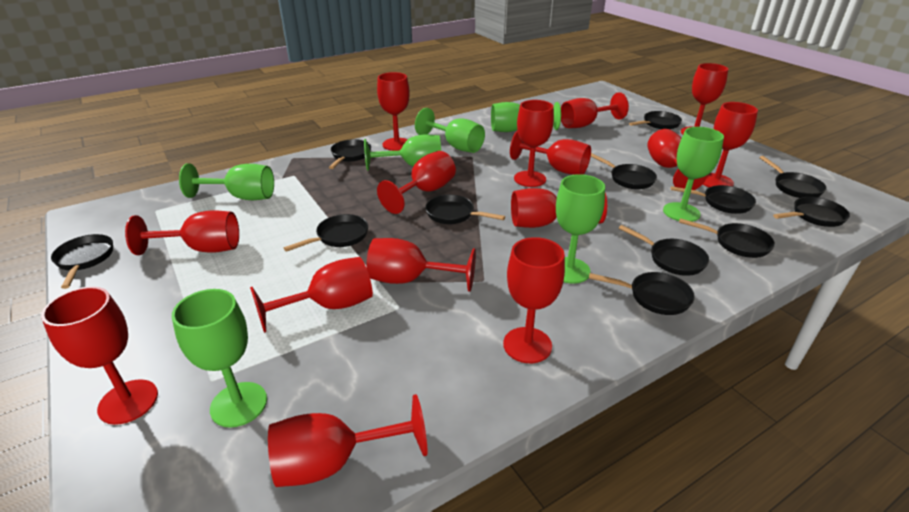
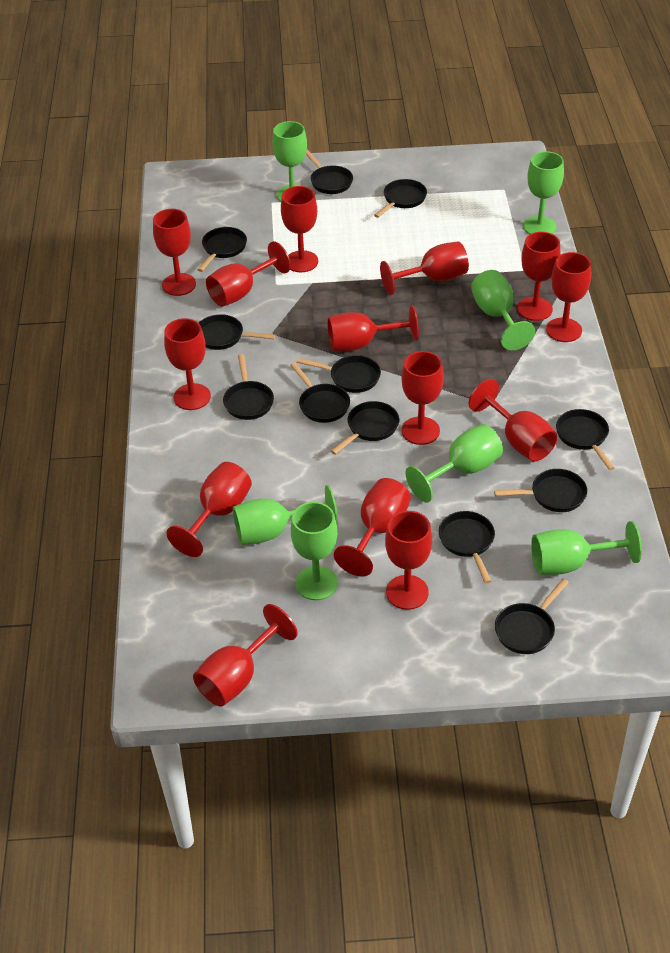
red goblet: 15 -> 14

